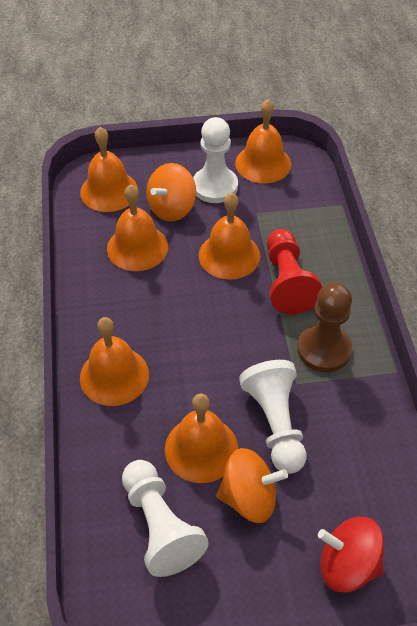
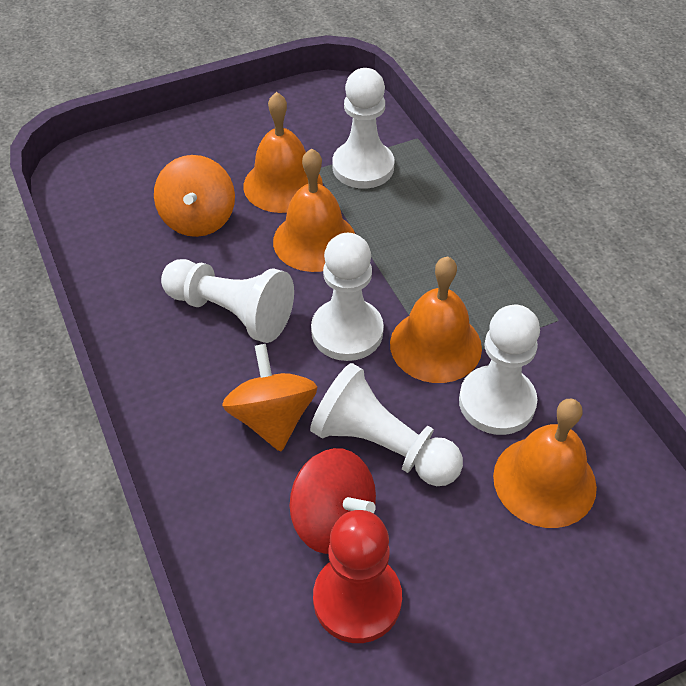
brown pawn: 1 -> 0
orange bell: 6 -> 4
white pawn: 3 -> 5

